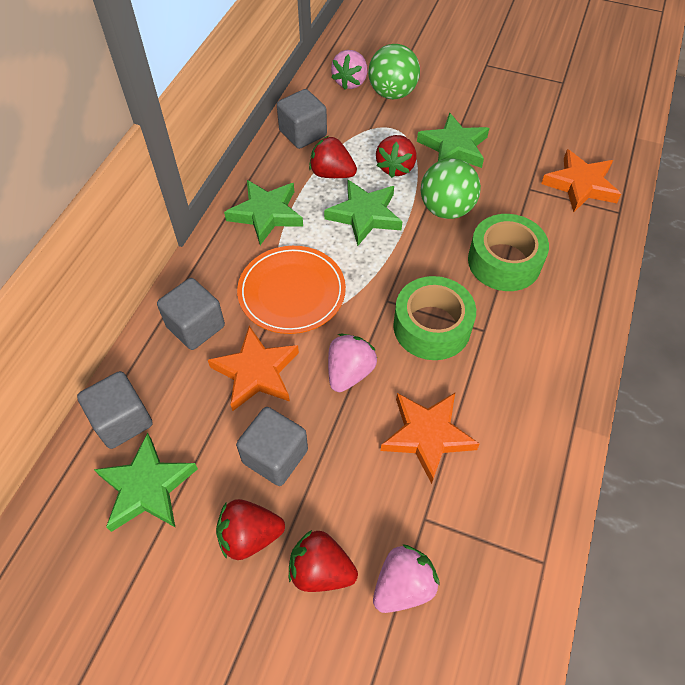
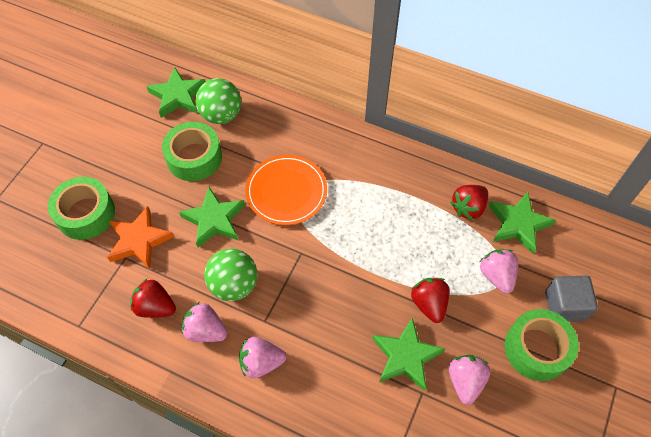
green tape: 2 -> 3
grey cube: 4 -> 1
orange star: 3 -> 1
pink strawberry: 3 -> 4
red strawberry: 4 -> 3

